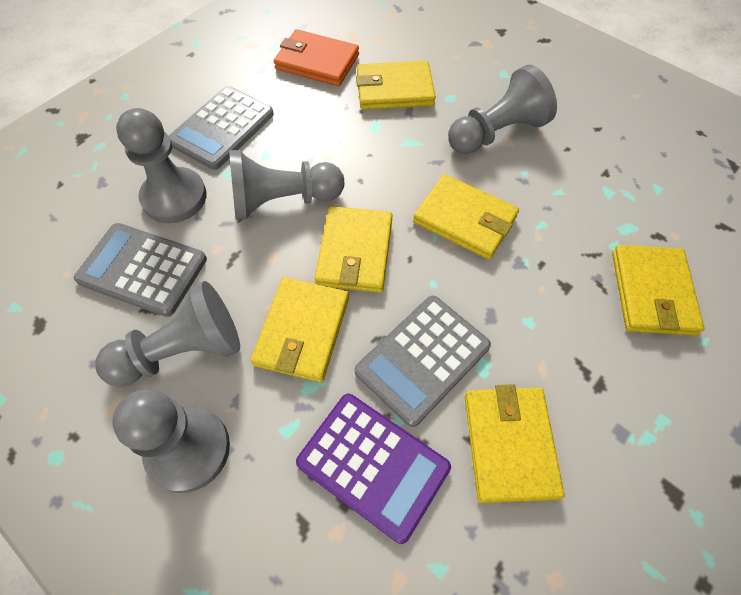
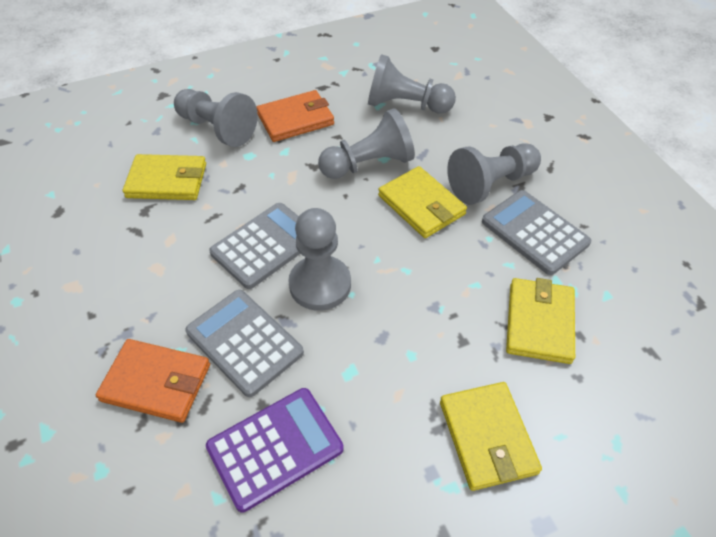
orange wallet: 1 -> 2
yellow wallet: 6 -> 4

